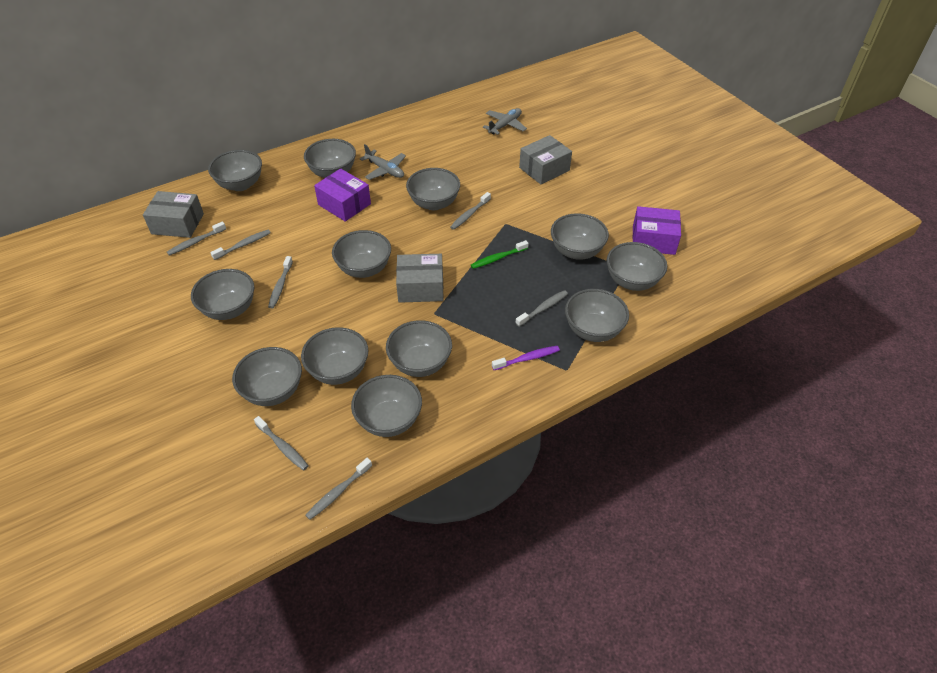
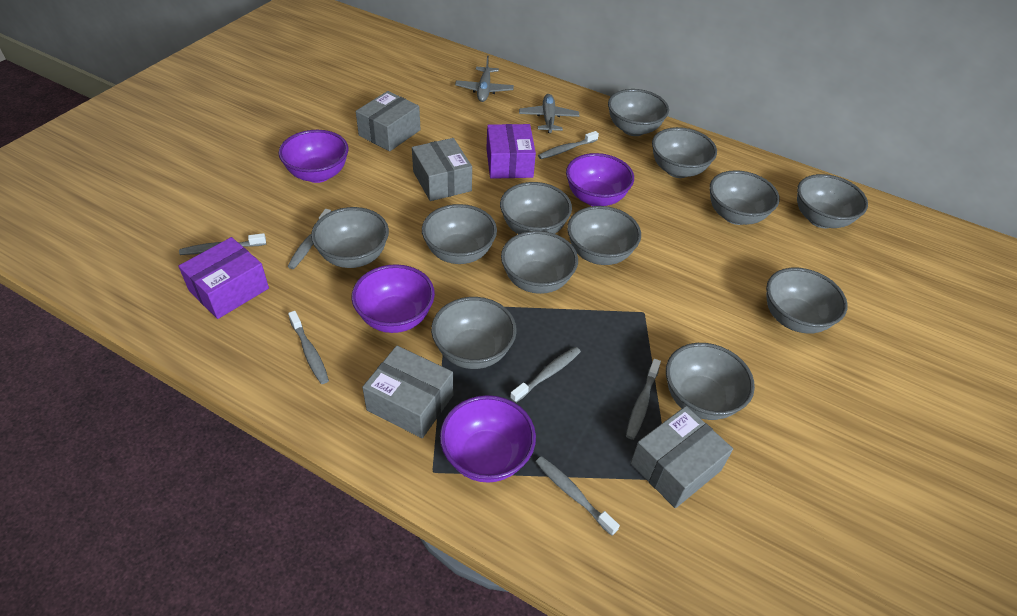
green toothbrush: 1 -> 0
grey box: 3 -> 4
purple bowl: 0 -> 4
purple toothbrush: 1 -> 0

